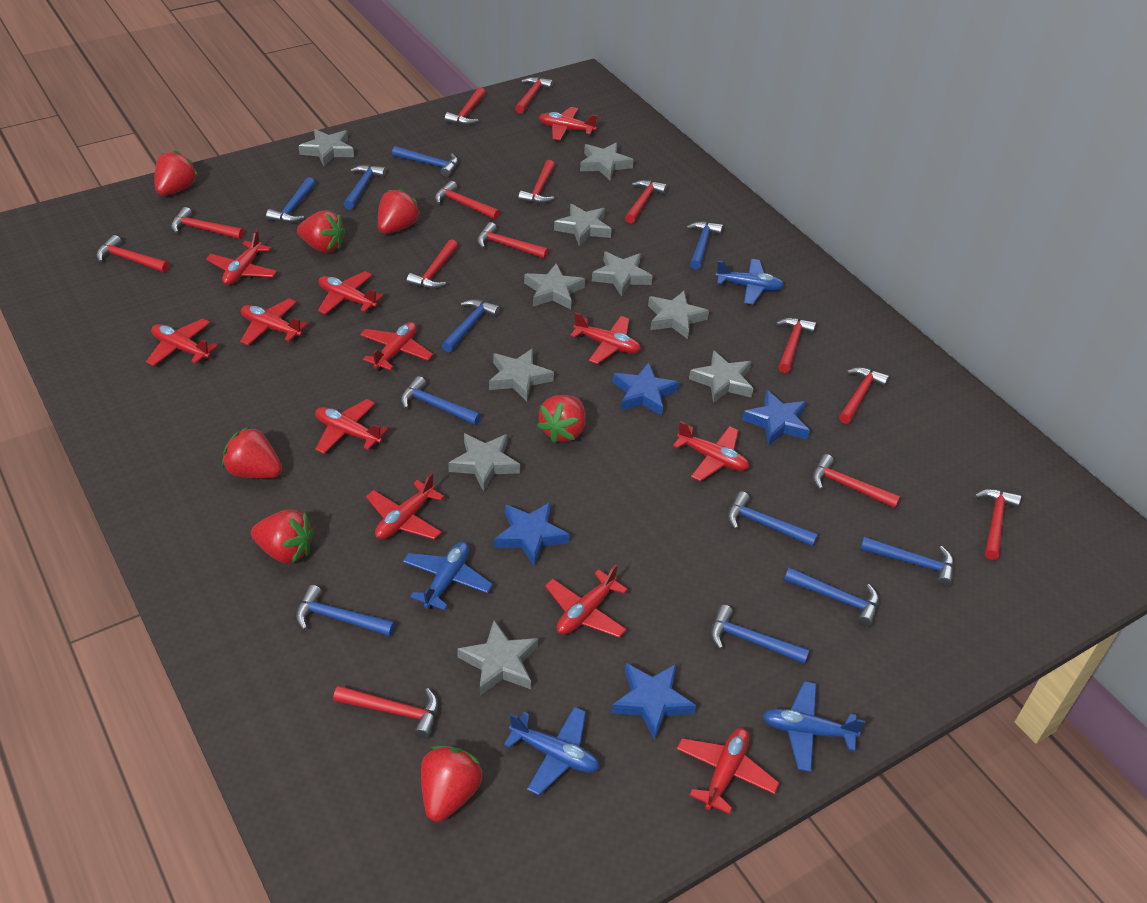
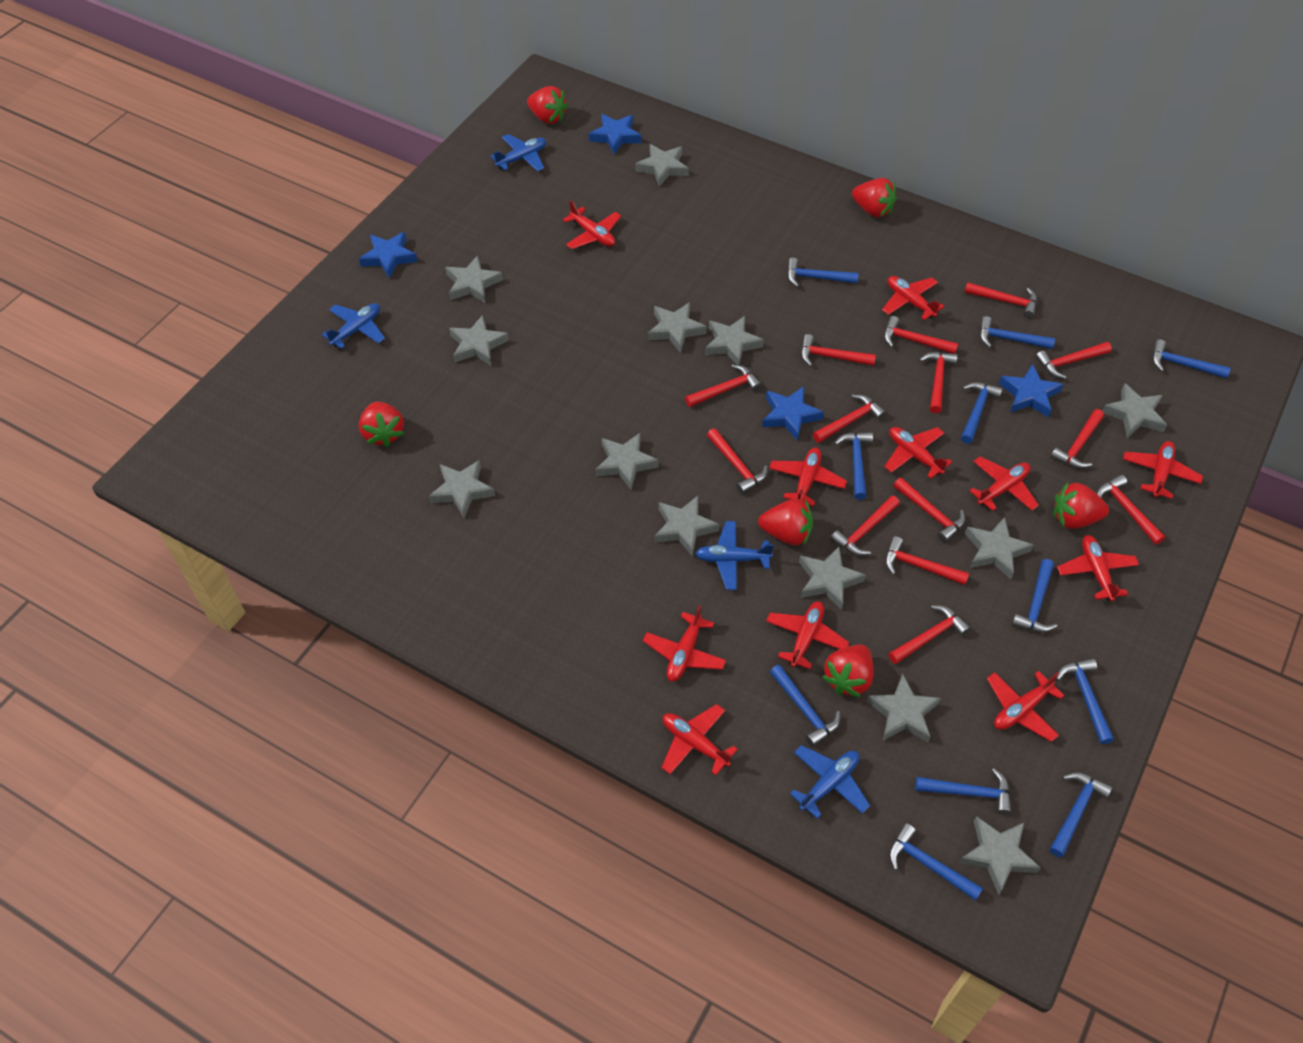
grey star: 10 -> 13
red plane: 12 -> 11
red strawberry: 7 -> 6

